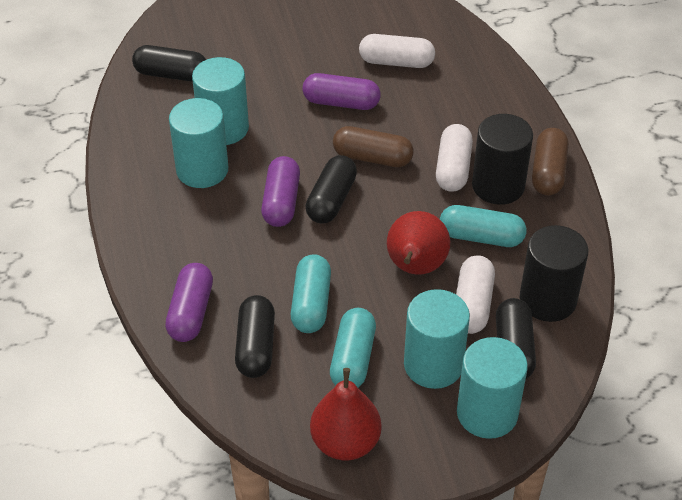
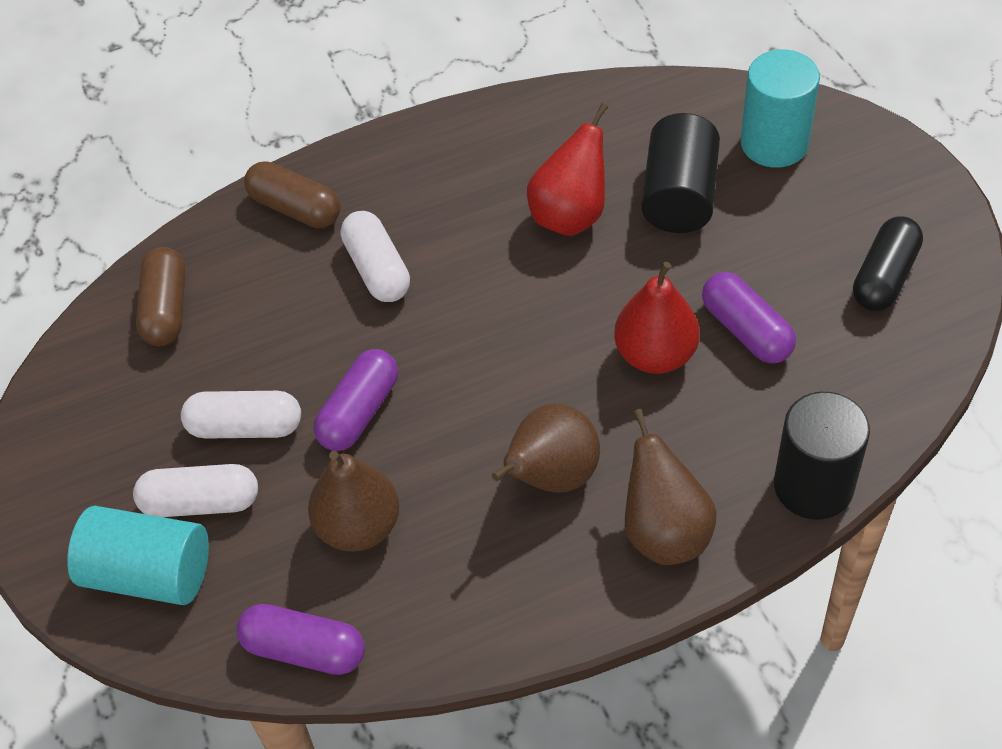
black capsule: 4 -> 1
brown pear: 0 -> 3
turquoise capsule: 3 -> 0
turquoise cylinder: 4 -> 2

